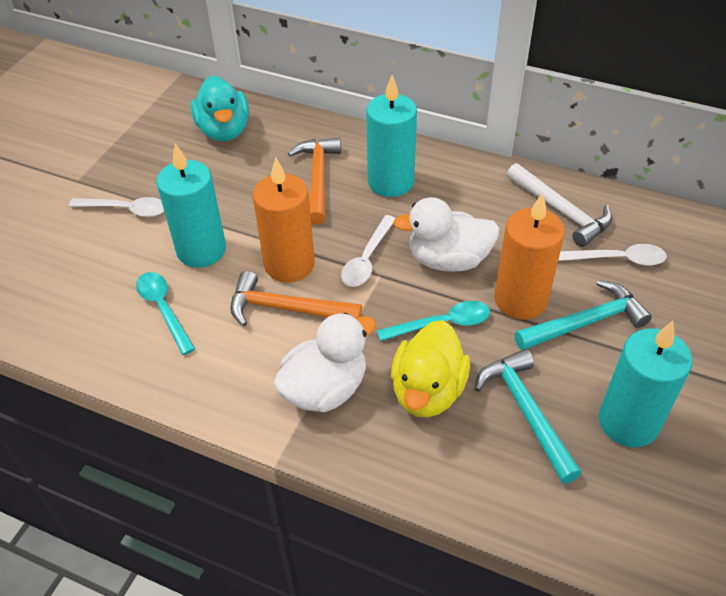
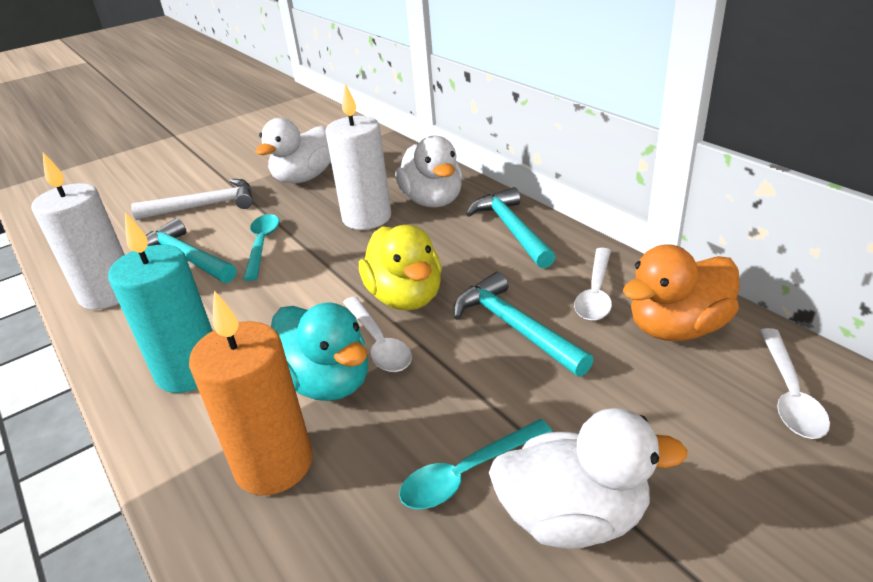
orange candle: 2 -> 1
orange duck: 0 -> 1
orange hammer: 2 -> 0
turquoise candle: 3 -> 1
turquoise hammer: 2 -> 3
white candle: 0 -> 2
white duck: 2 -> 3

